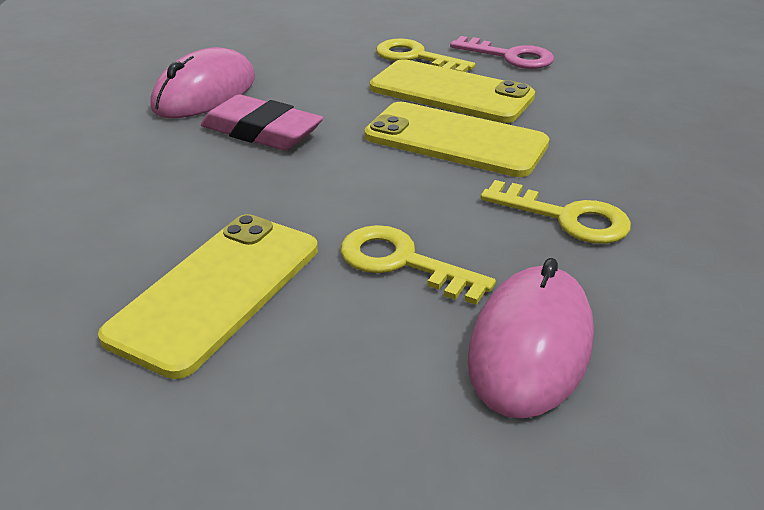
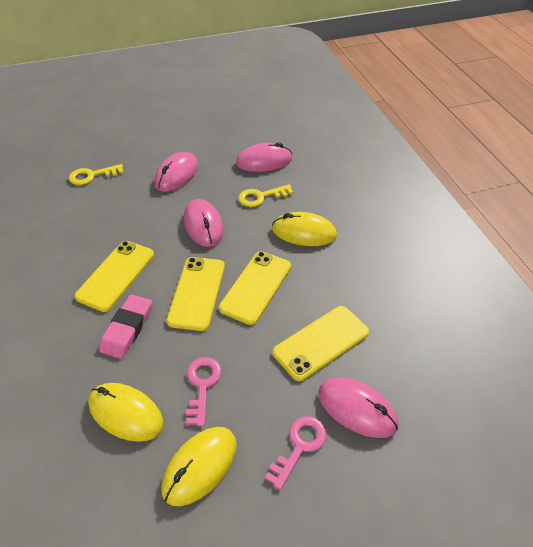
pink key: 1 -> 2
pink mouse: 2 -> 4
yellow key: 3 -> 2
yellow mouse: 0 -> 3
yellow phone: 3 -> 4

